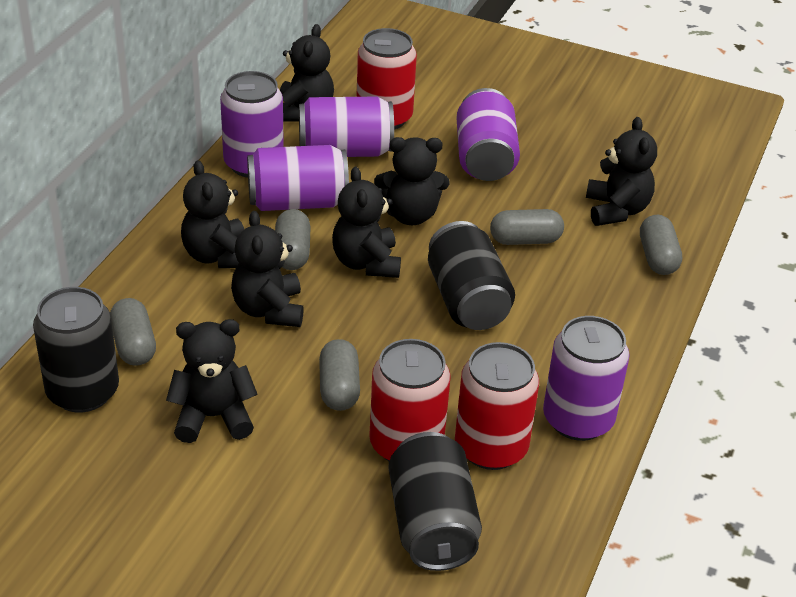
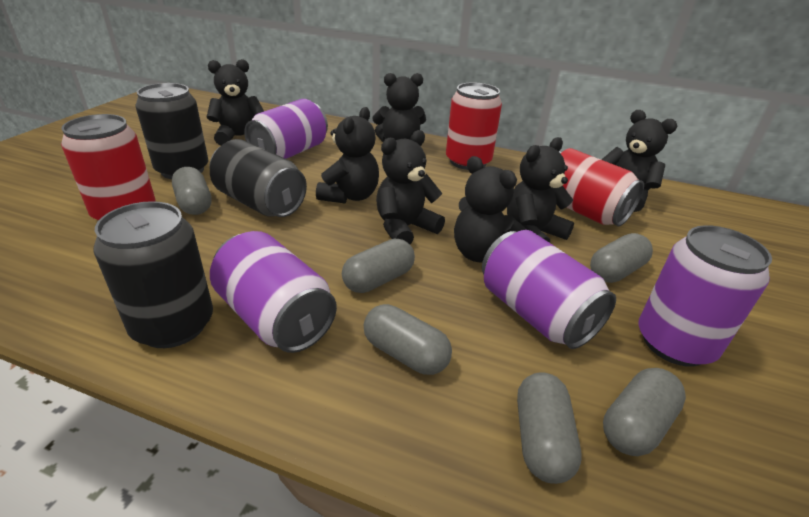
grey capsule: 5 -> 6
purple can: 5 -> 4

